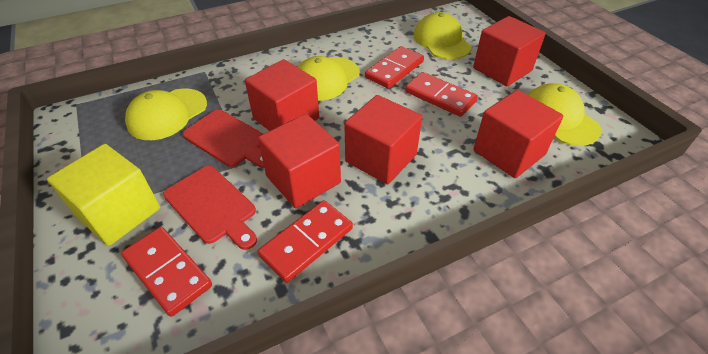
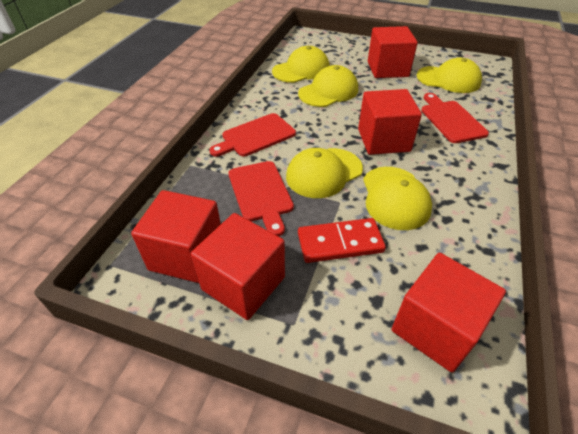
red cutting board: 2 -> 3
red domino: 4 -> 1
yellow cap: 4 -> 5
yellow cube: 1 -> 0

